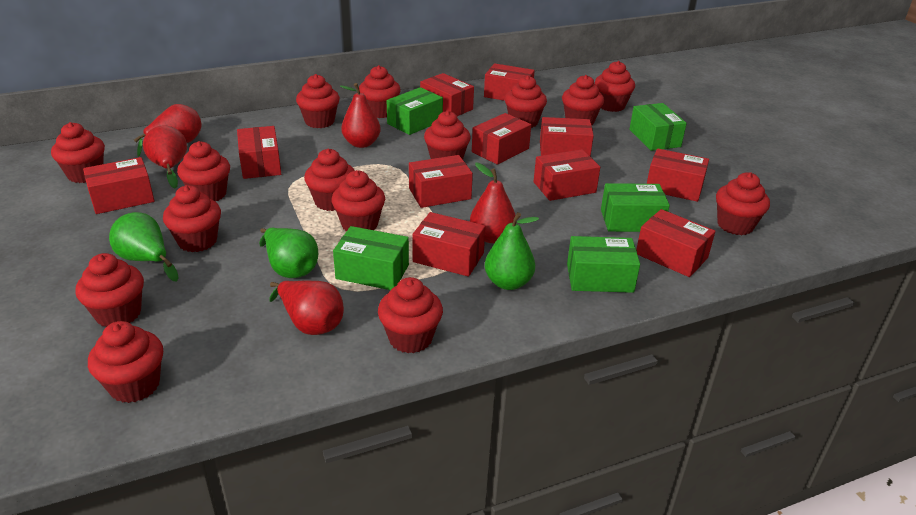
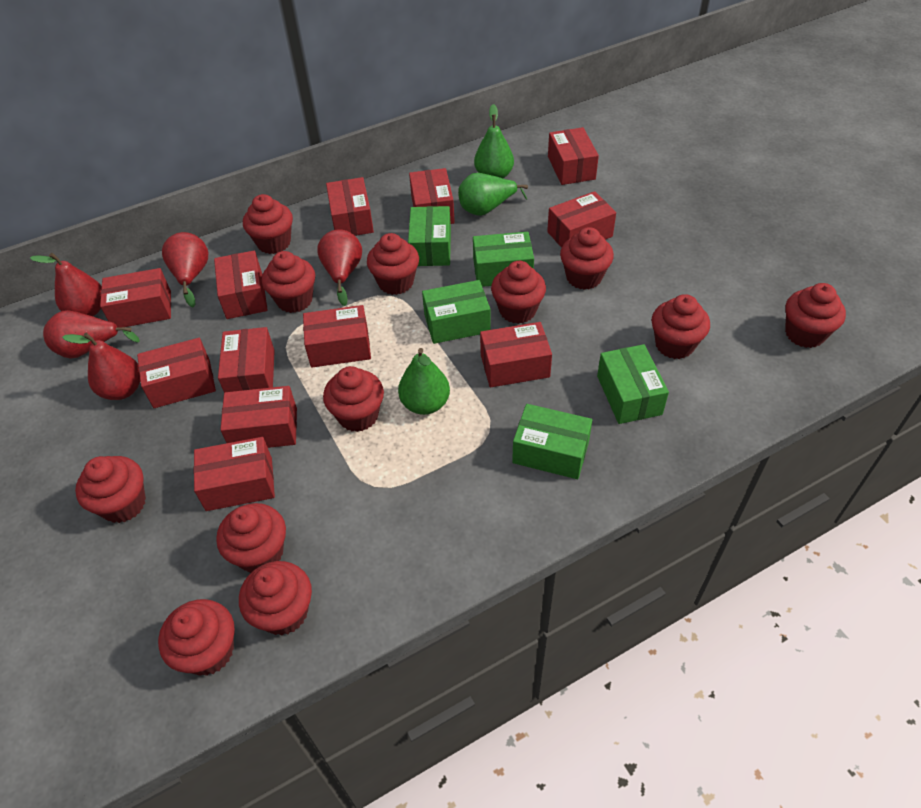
red box: 11 -> 12
red cupcake: 15 -> 12

